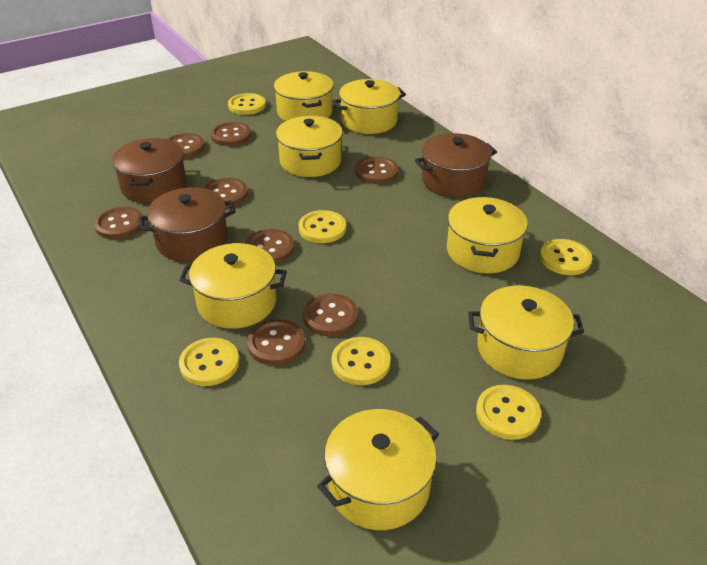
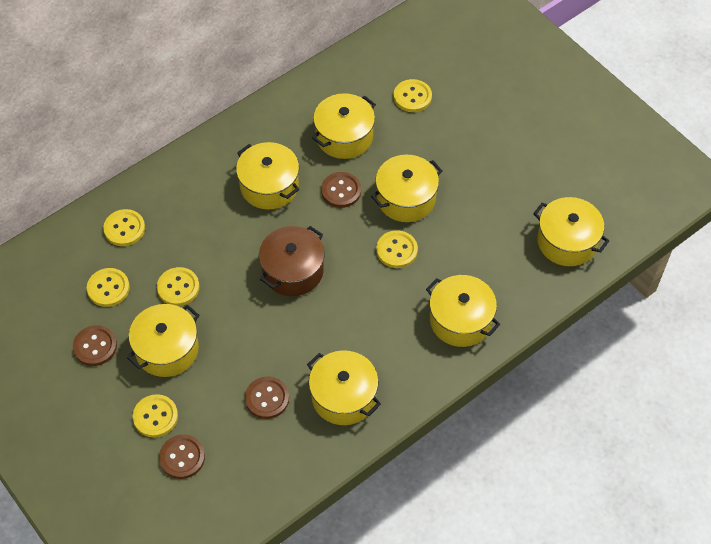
brown button: 8 -> 4
brown pot: 3 -> 1

